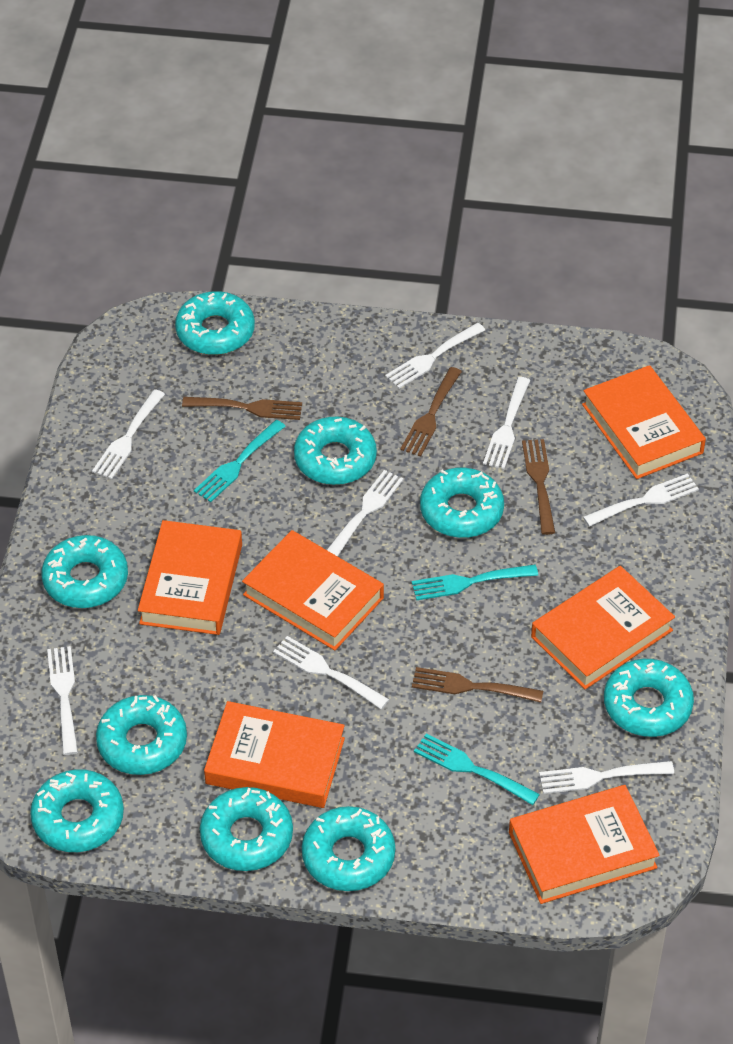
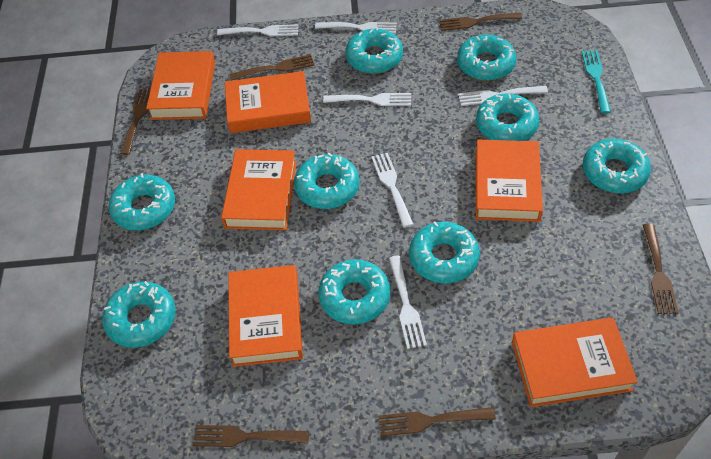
brown fork: 4 -> 6
turquoise fork: 3 -> 1
white fork: 8 -> 6

